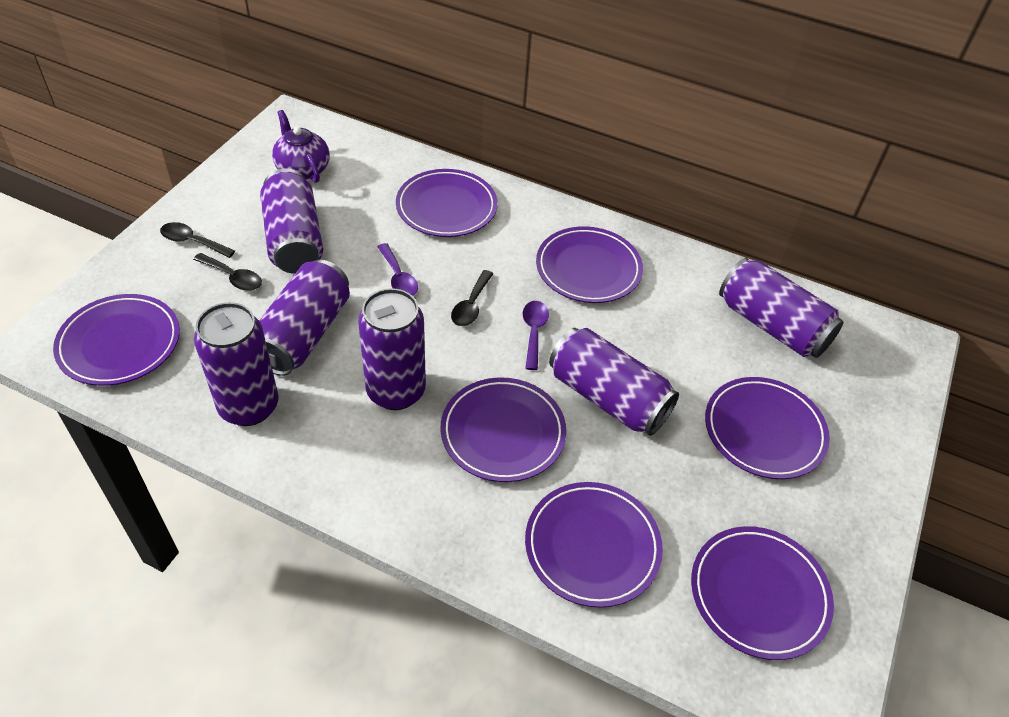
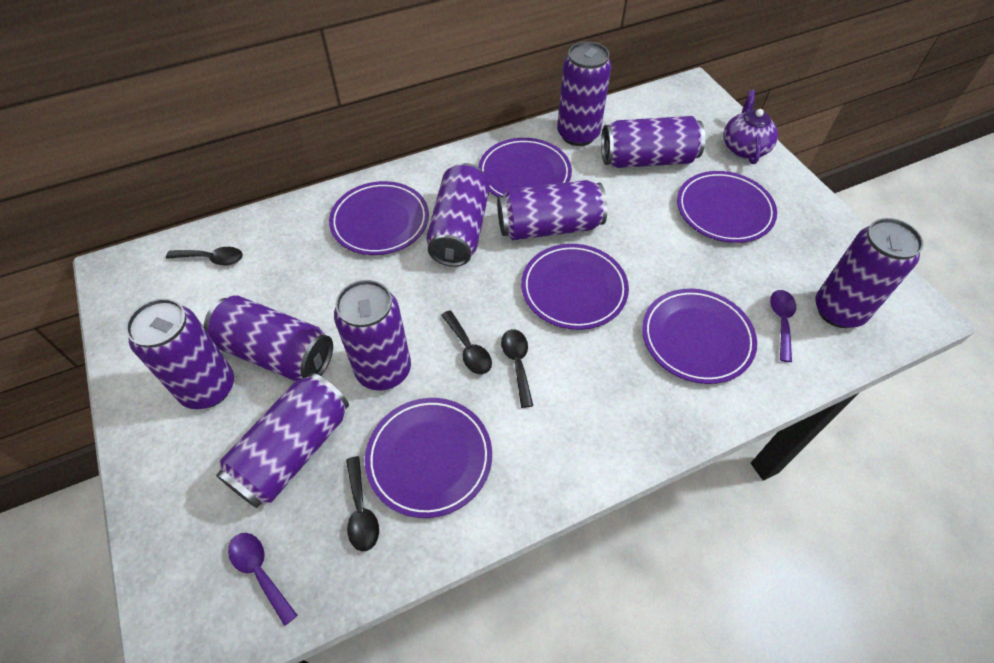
black spoon: 3 -> 4
purple can: 6 -> 9
purple plate: 7 -> 6

